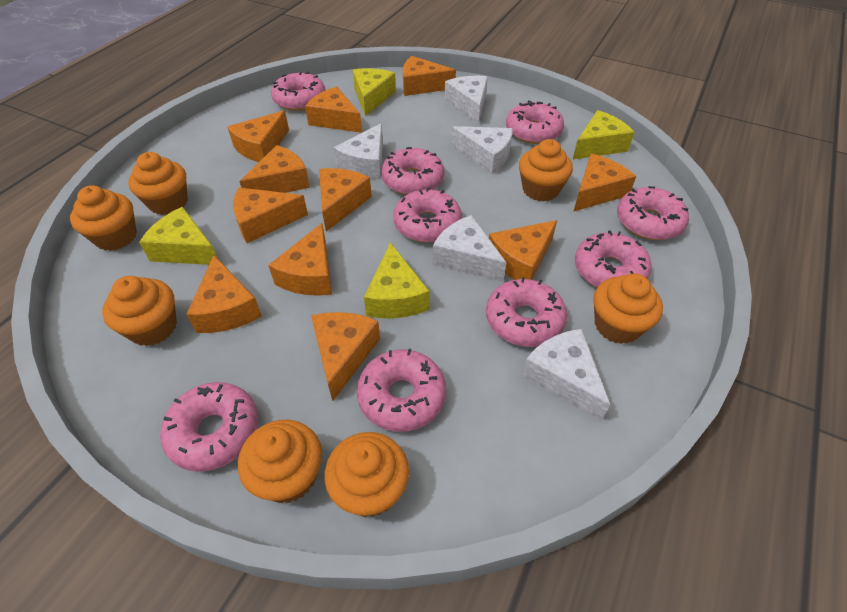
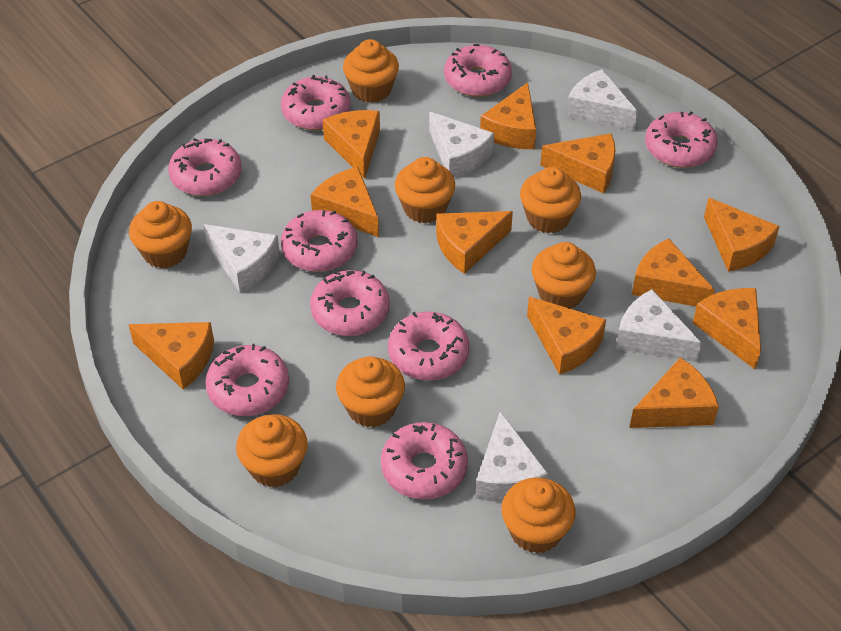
orange cupcake: 7 -> 8
yellow cheese: 4 -> 0

